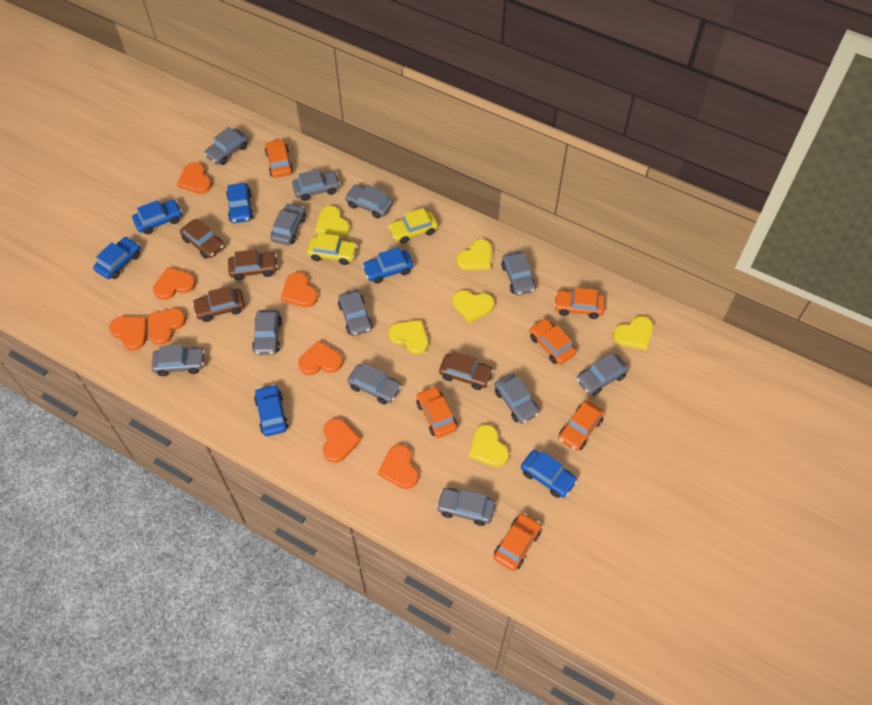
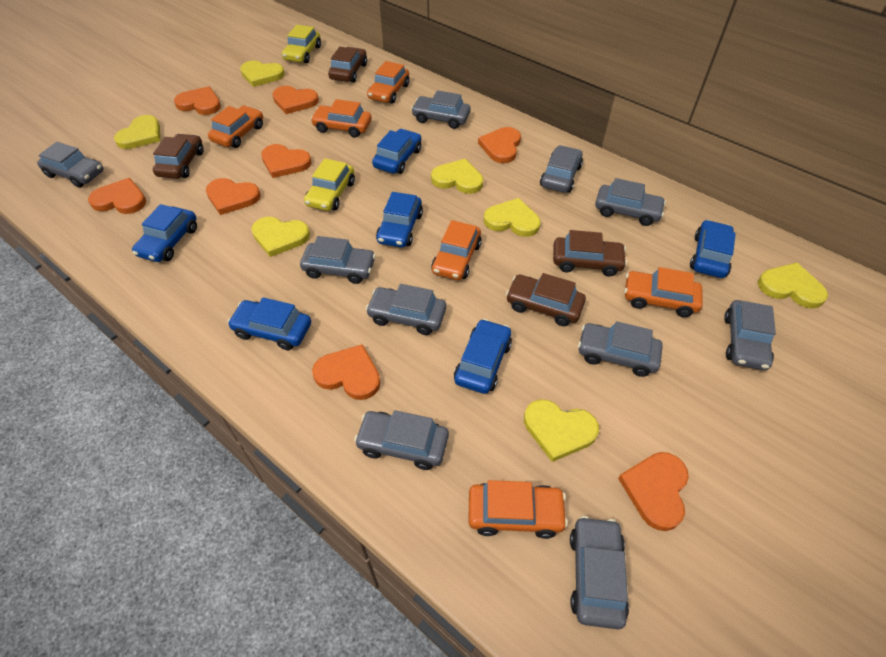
grey car: 12 -> 10
yellow heart: 6 -> 7

